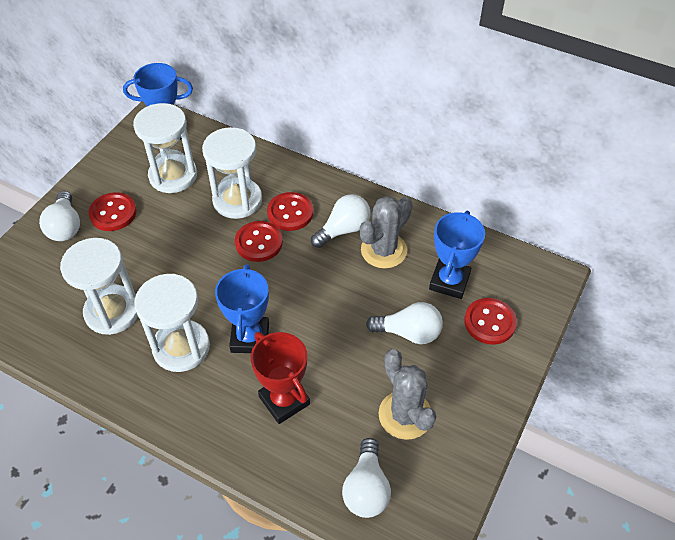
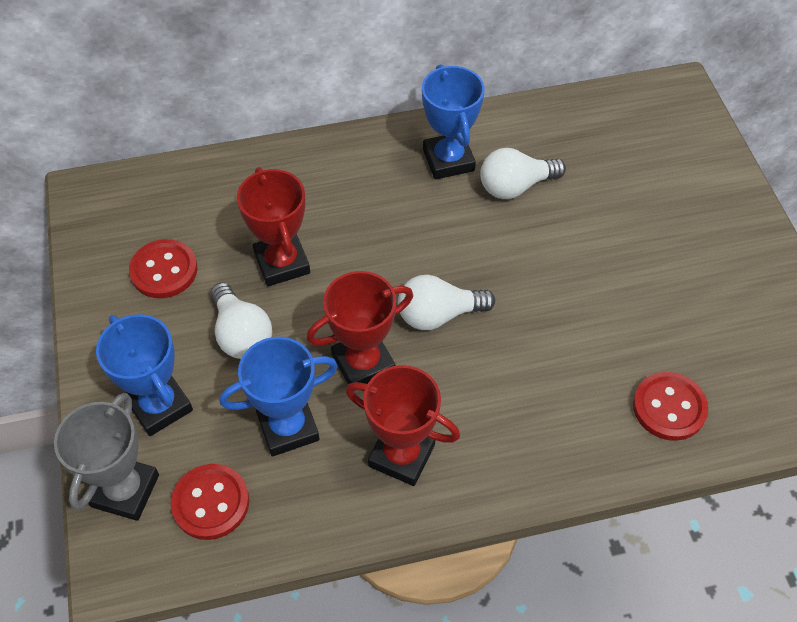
grey cactus: 2 -> 0
grey trophy: 0 -> 1
red button: 4 -> 3
red trophy: 1 -> 3
white hourglass: 4 -> 0
white light bulb: 4 -> 3

